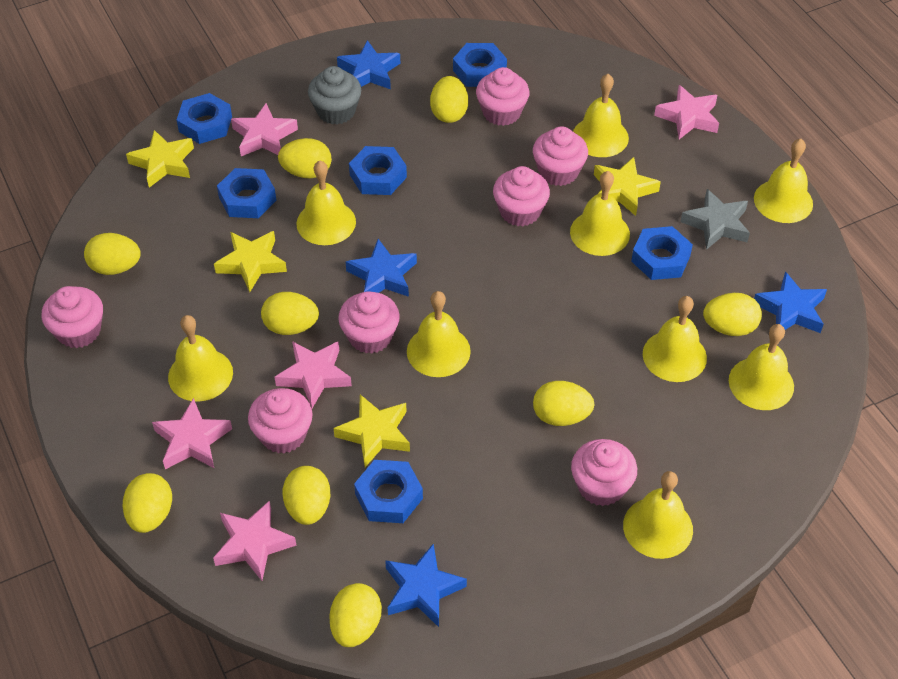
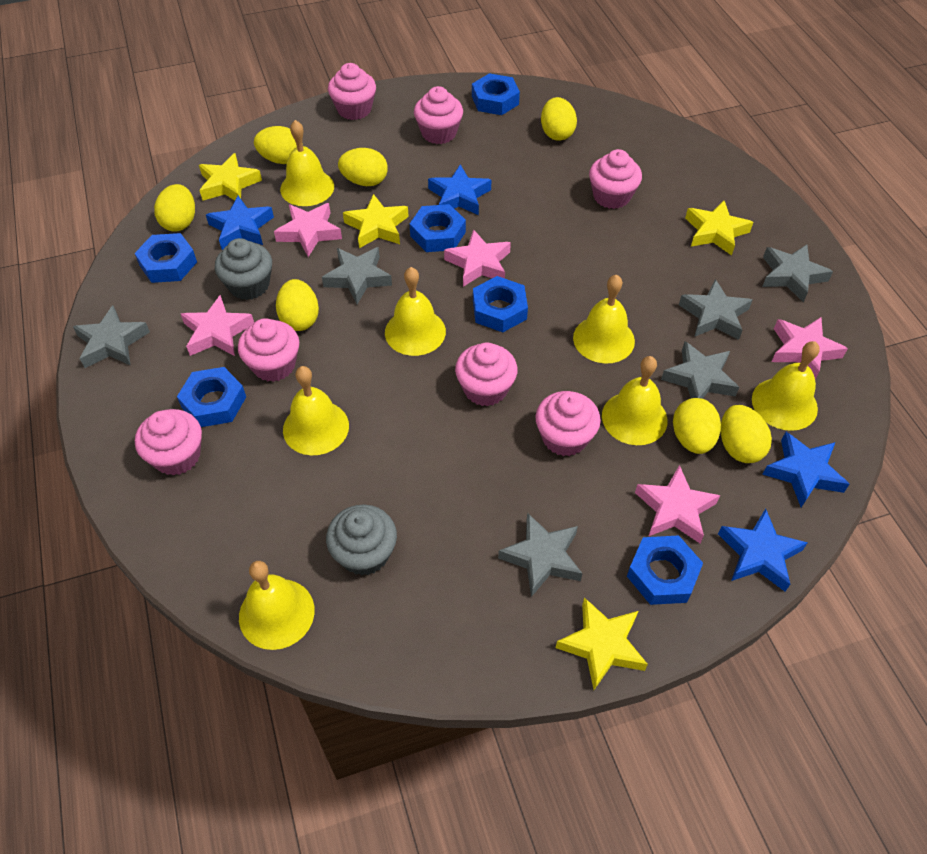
grey cupcake: 1 -> 2
grey star: 1 -> 6
yellow bell: 9 -> 7
yellow egg: 9 -> 7

